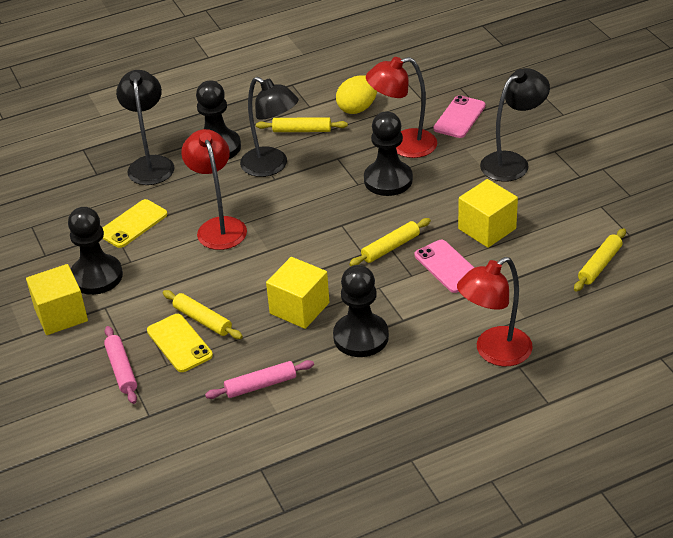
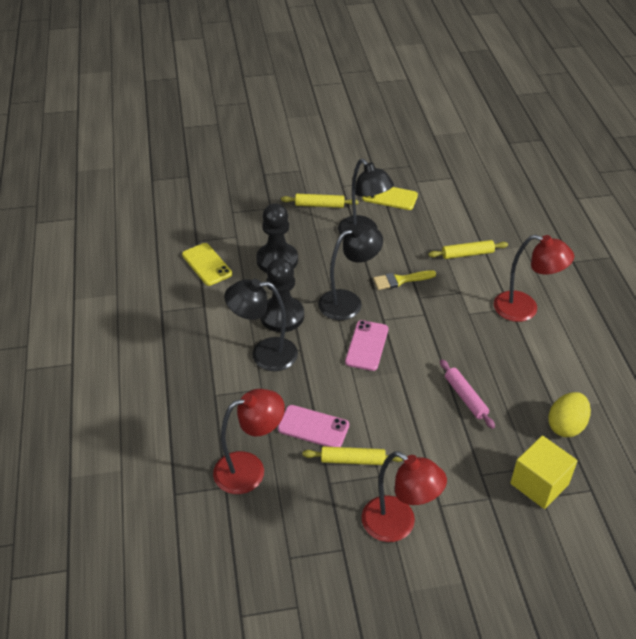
black pawn: 4 -> 2
pink rolling pin: 2 -> 1
yellow brush: 0 -> 1
yellow cube: 3 -> 1
yellow rolling pin: 4 -> 3

